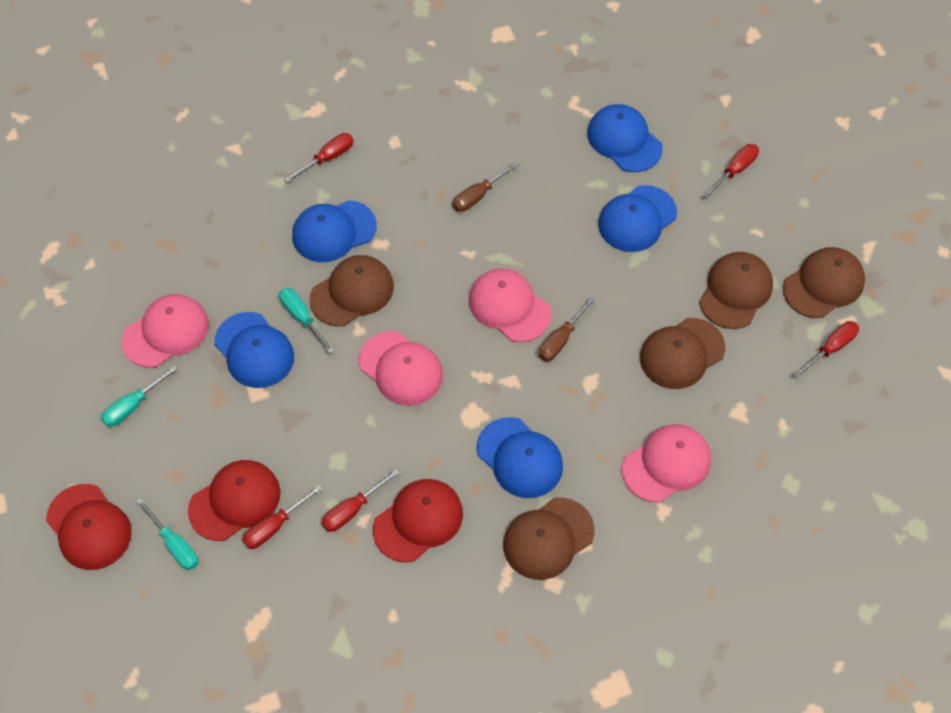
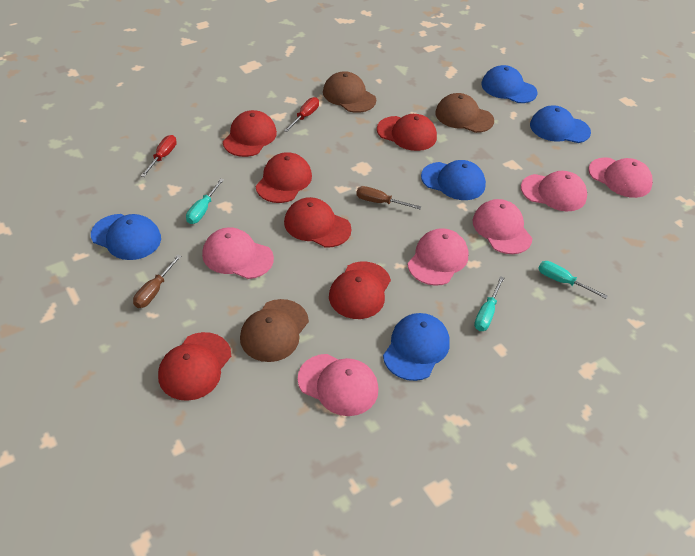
brown cap: 5 -> 3
pink cap: 4 -> 6
red cap: 3 -> 6
red screwdriver: 5 -> 2

